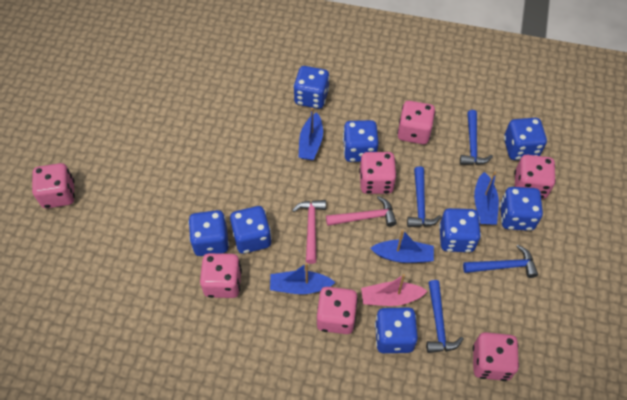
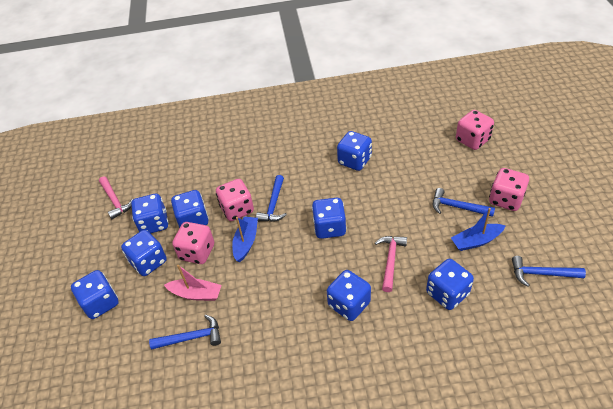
blue boat: 4 -> 2
pink dice: 7 -> 4

